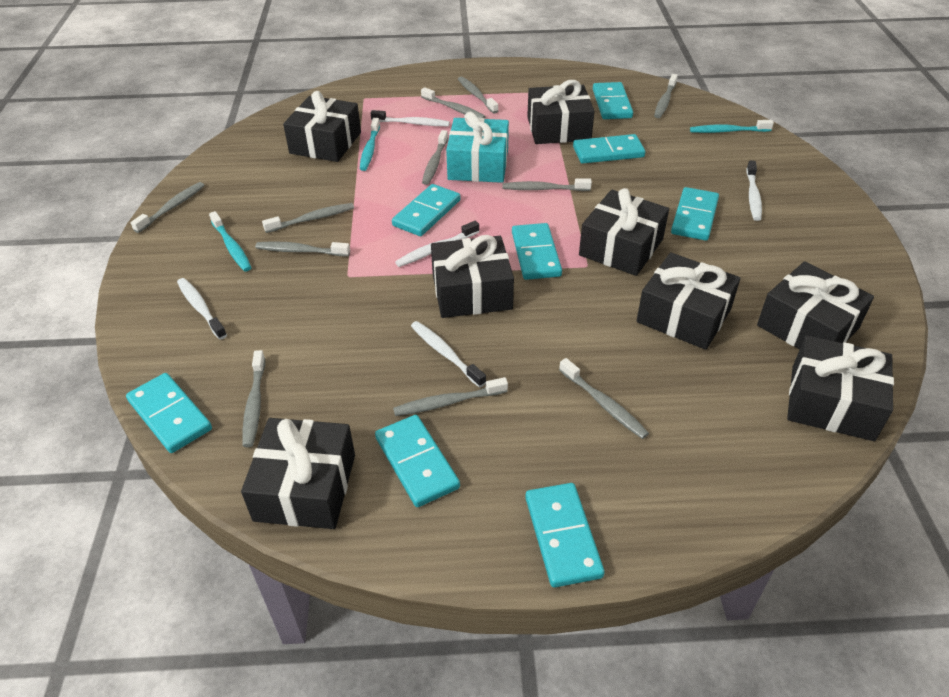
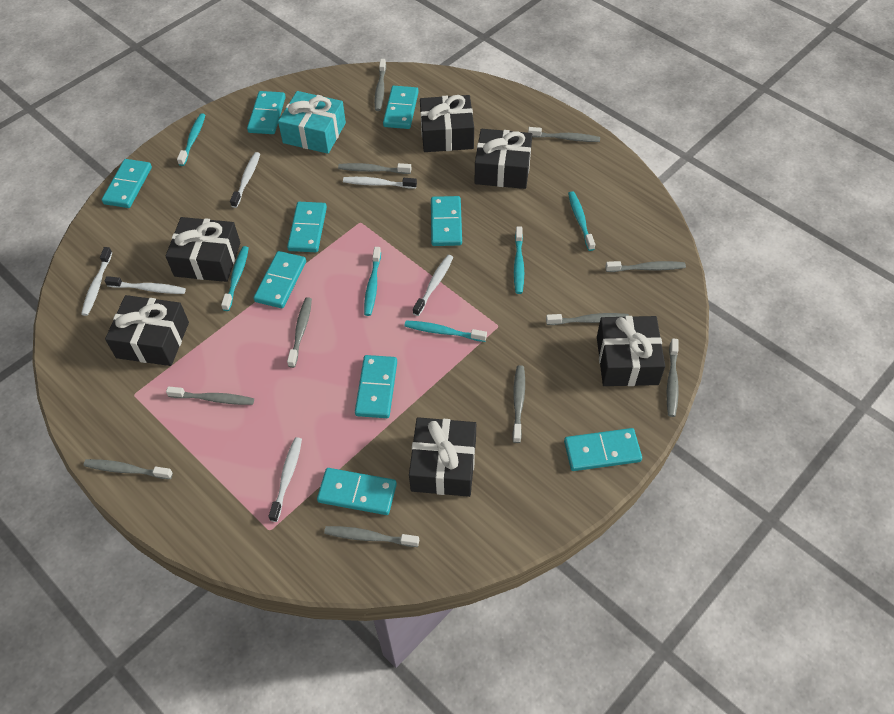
black gift: 8 -> 6
turquoise domino: 8 -> 9
turquoise toothbrush: 3 -> 6
white toothbrush: 5 -> 6

